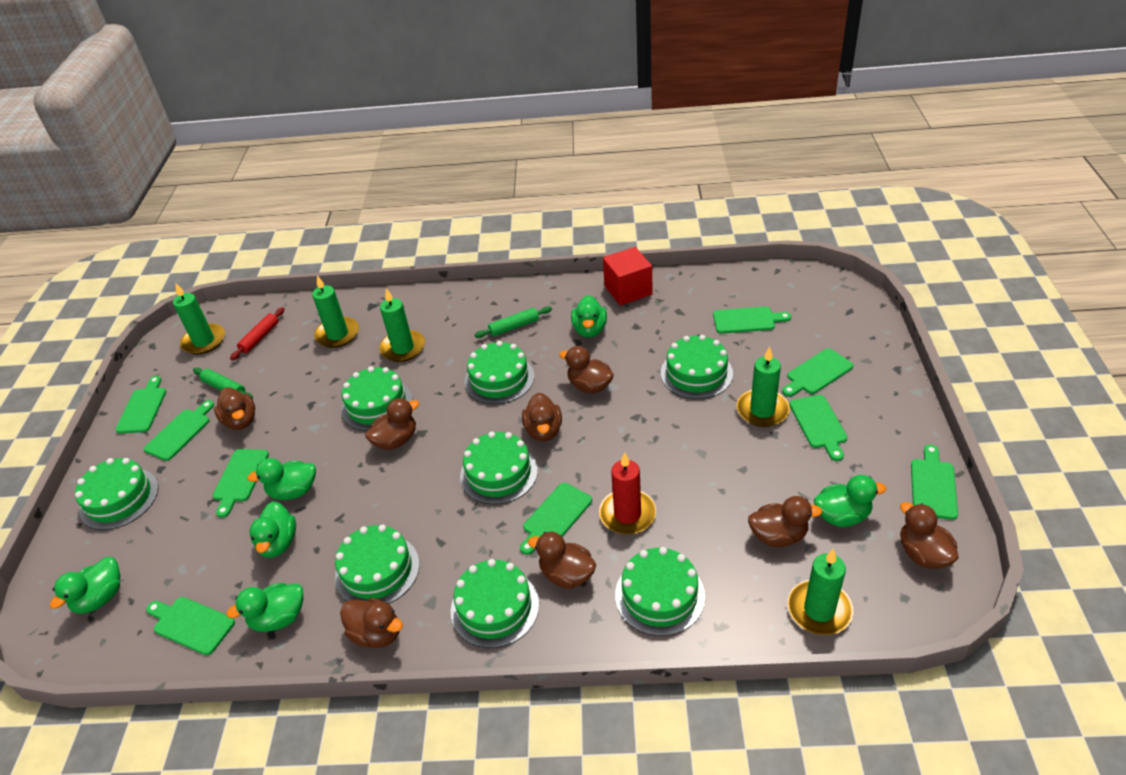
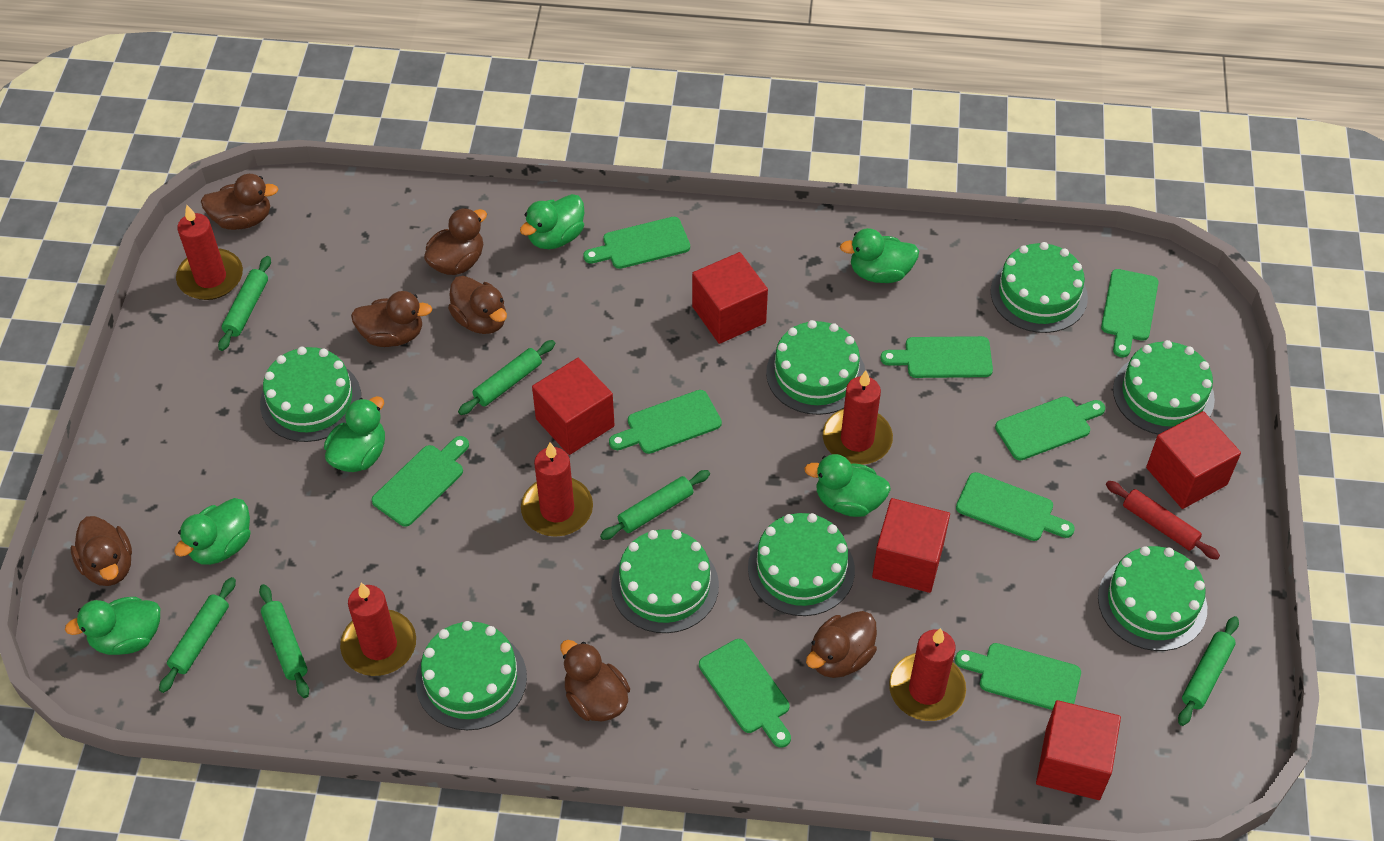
brown duck: 8 -> 7
green candle: 5 -> 0
green rolling pin: 2 -> 6
red candle: 1 -> 5
red cube: 1 -> 5

